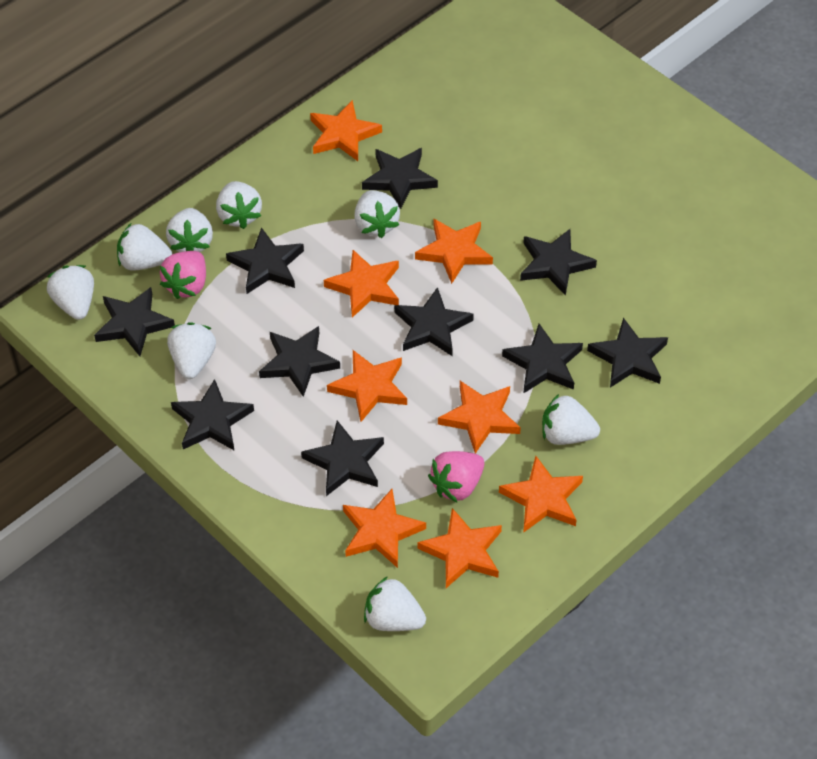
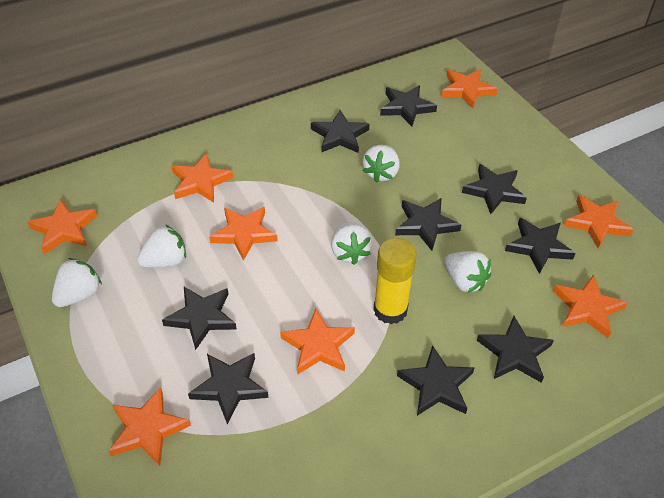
black star: 10 -> 9
pink strawberry: 2 -> 0
white strawberry: 8 -> 5
yellow glue stick: 0 -> 1

